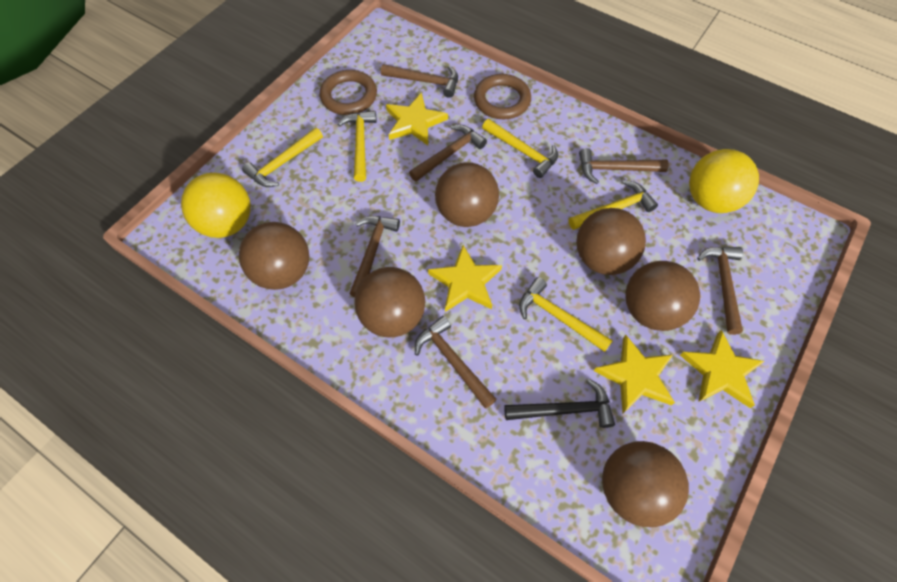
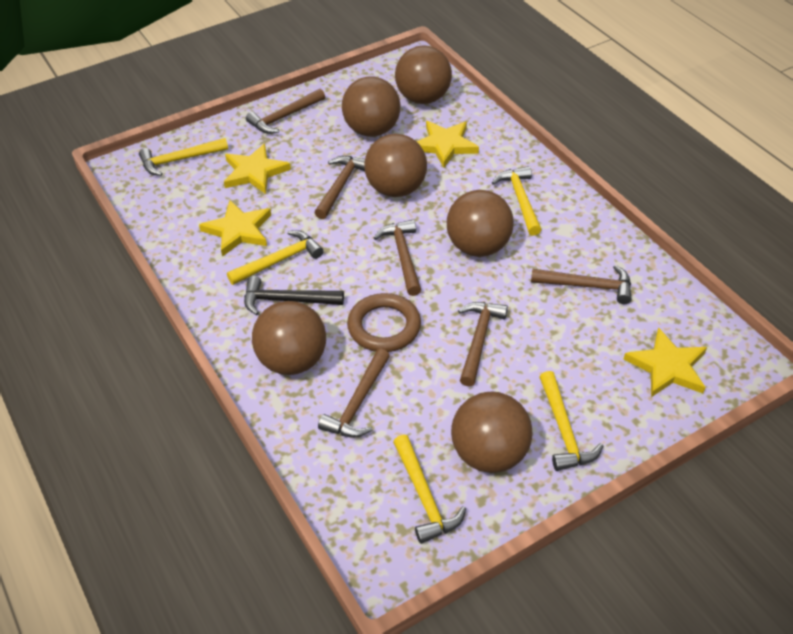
brown ring: 2 -> 1
yellow ball: 2 -> 0

